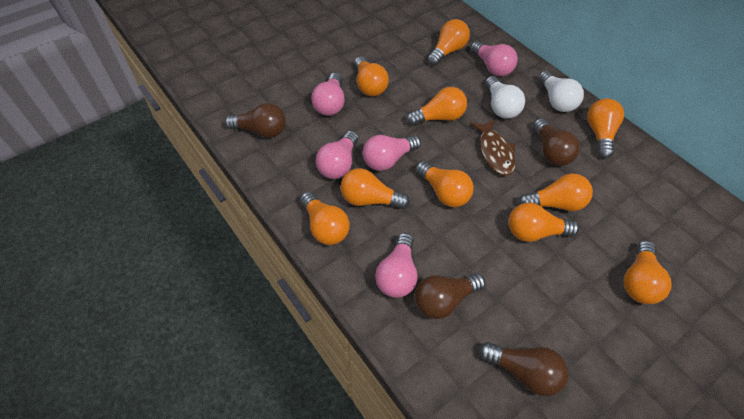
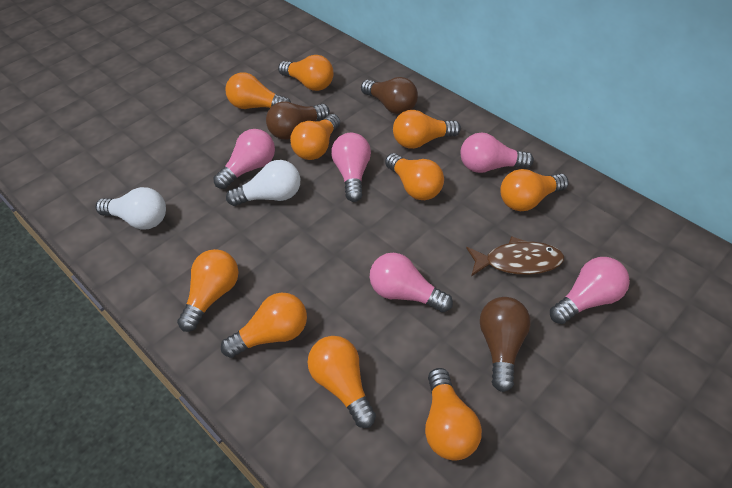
brown light bulb: 4 -> 3

